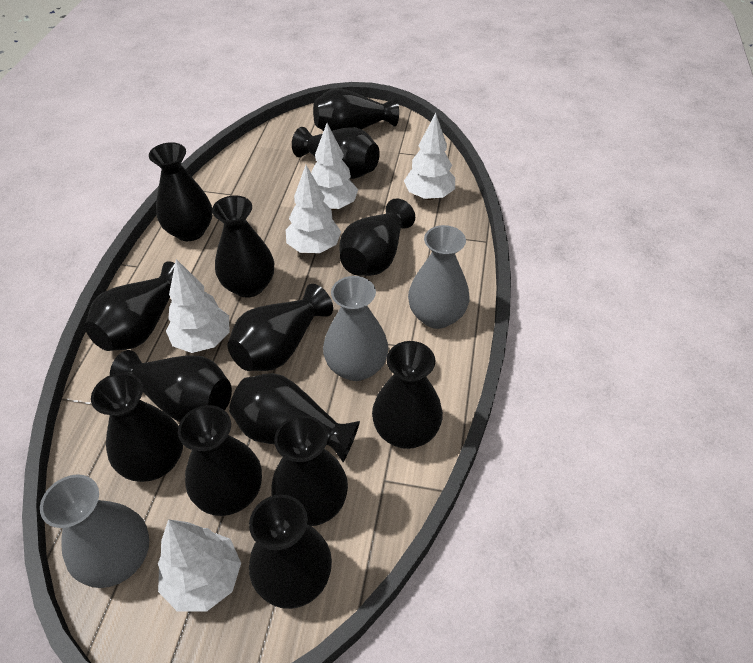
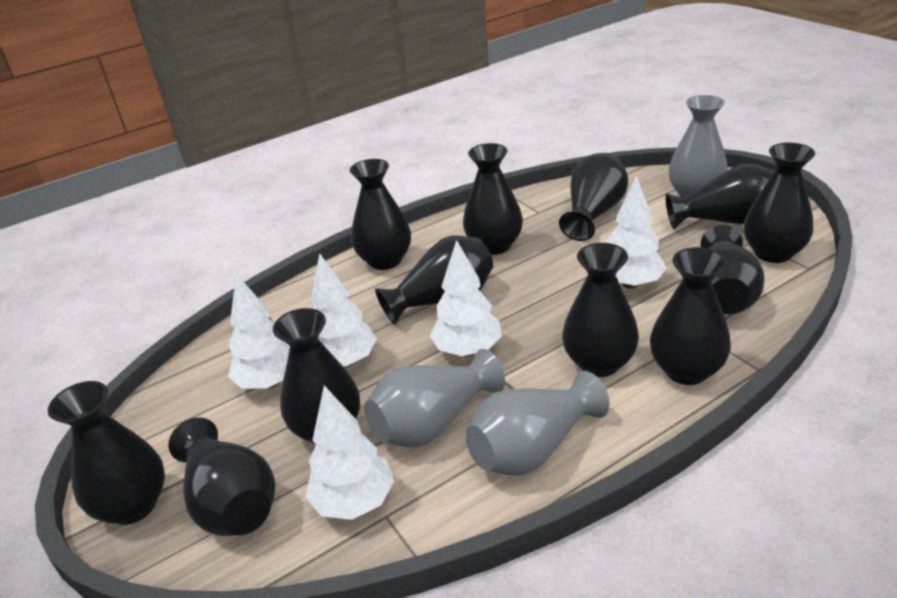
black vase: 14 -> 12

